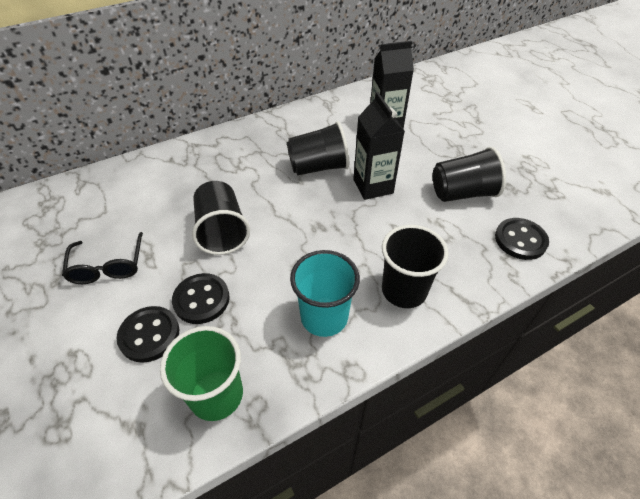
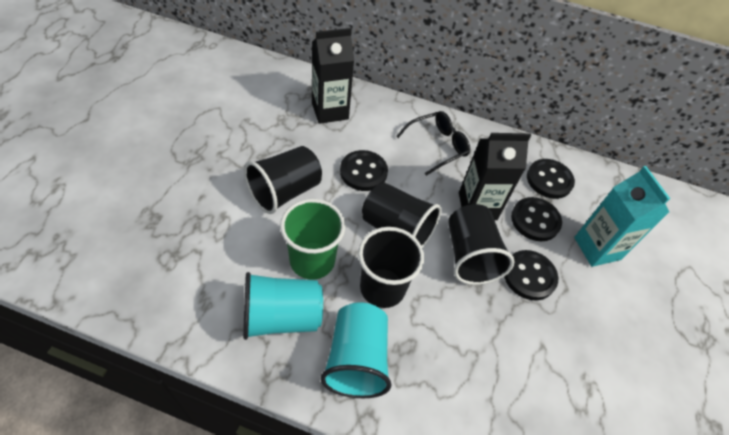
black button: 3 -> 4
turquoise carton: 0 -> 1
turquoise cup: 1 -> 2

